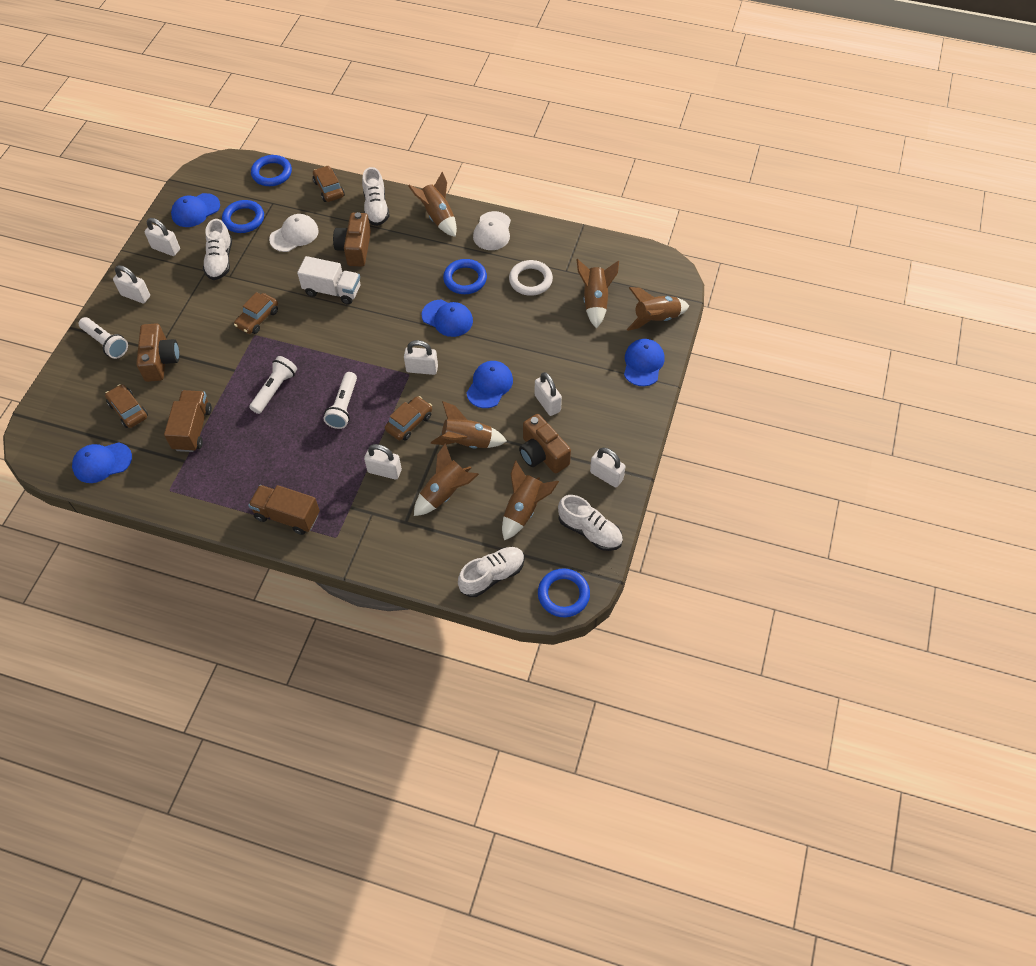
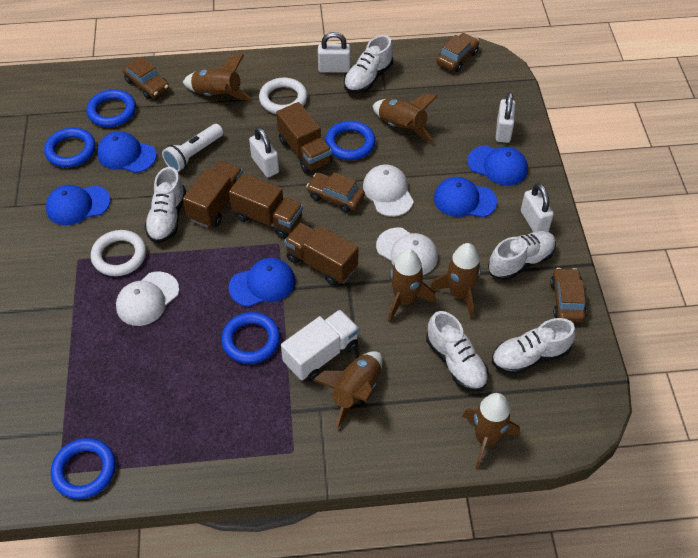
blue ring: 4 -> 5
brown camera: 3 -> 0
brown truck: 2 -> 4
white cap: 2 -> 3
white flashlight: 3 -> 1
white padlock: 6 -> 4
white ring: 1 -> 2
white shoe: 4 -> 5

